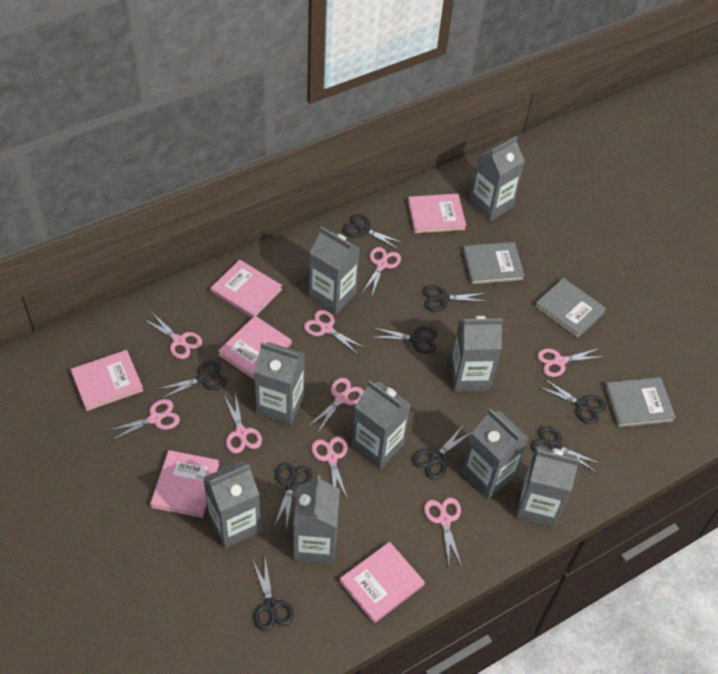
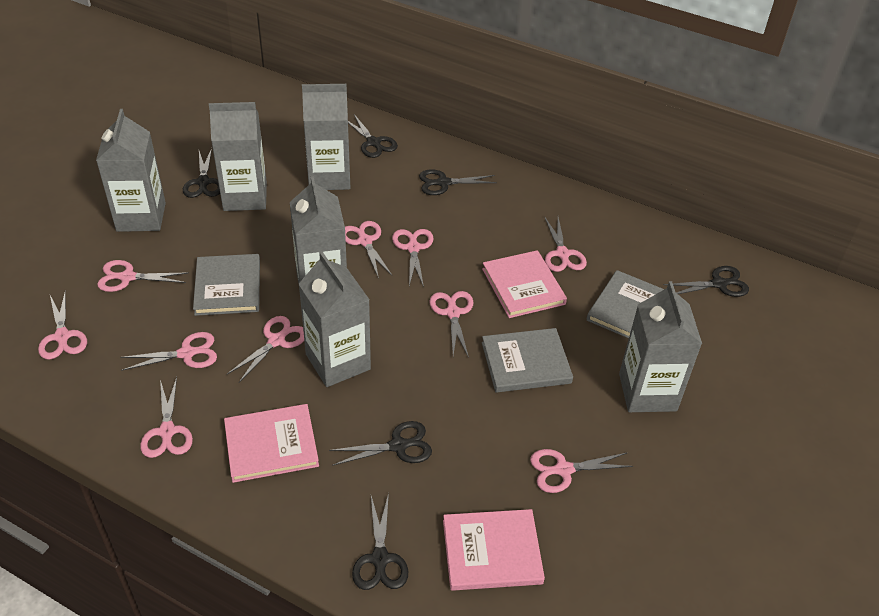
black scissors: 9 -> 6
grey carton: 9 -> 6
pink book: 6 -> 3
pink scissors: 9 -> 10

